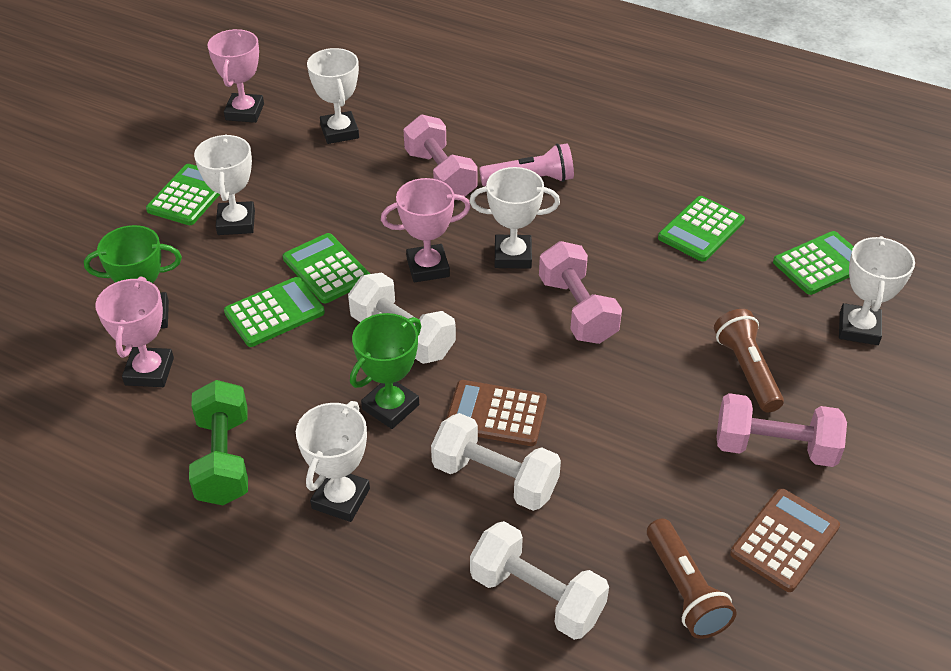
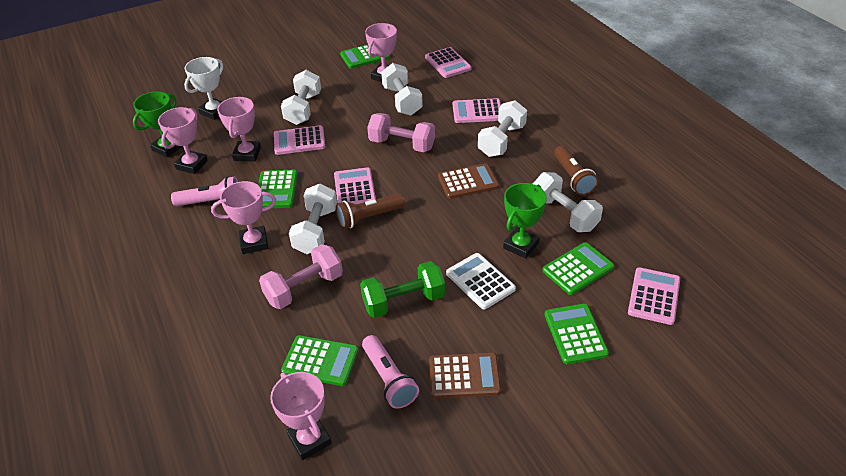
pink calculator: 0 -> 5
pink dumbbell: 3 -> 2
pink flashlight: 1 -> 2
pink trophy: 3 -> 5
white calculator: 0 -> 1
white dumbbell: 3 -> 5
white trophy: 5 -> 1

